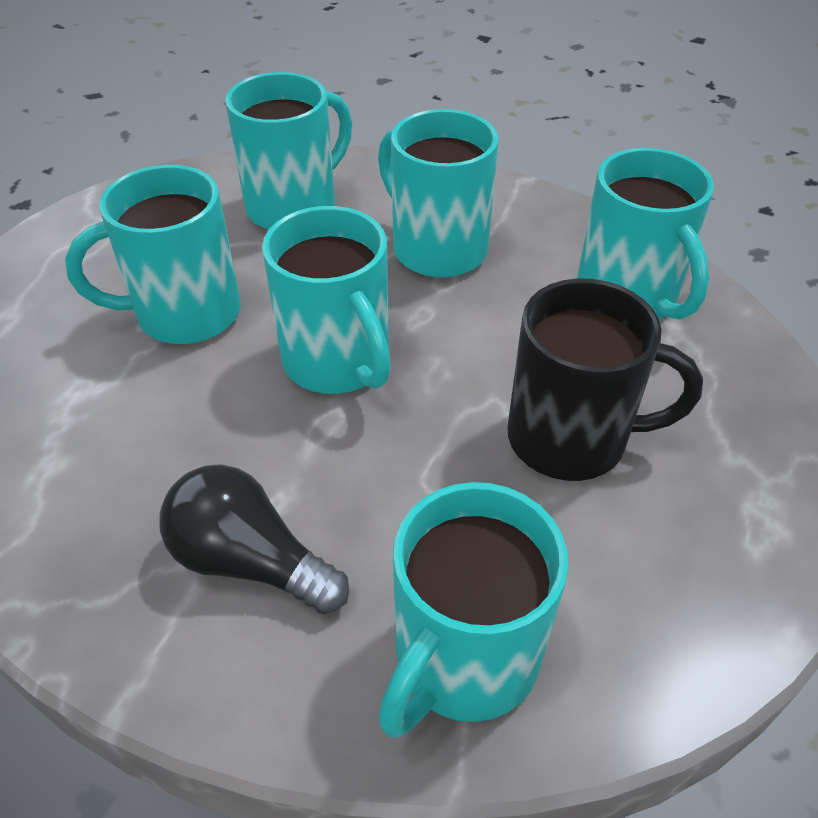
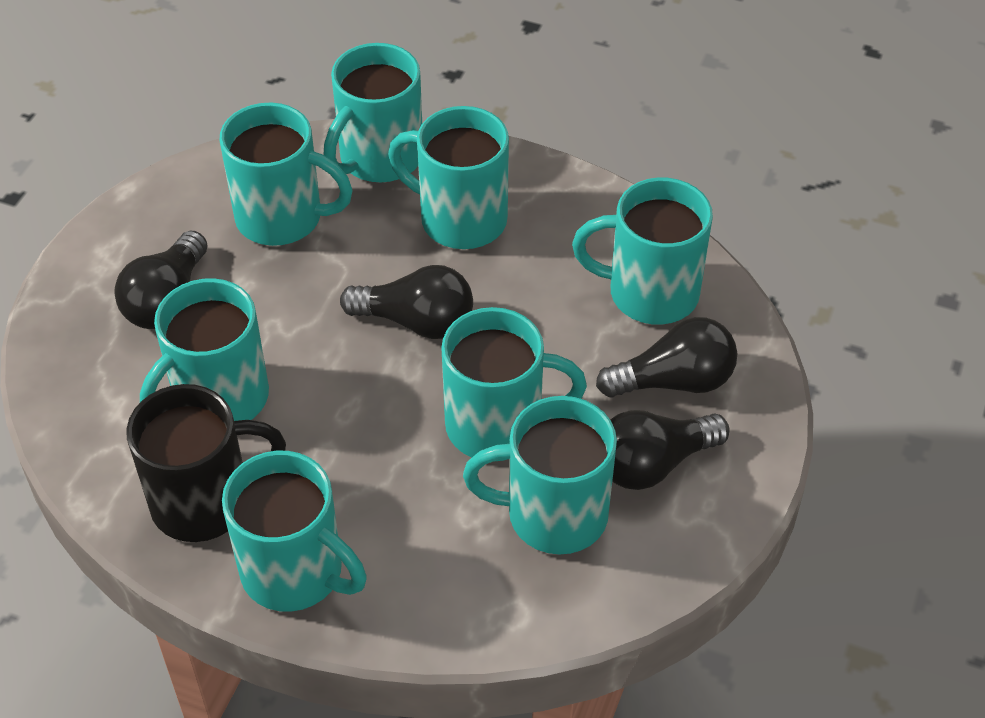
black light bulb: 1 -> 4
turquoise mug: 6 -> 8

